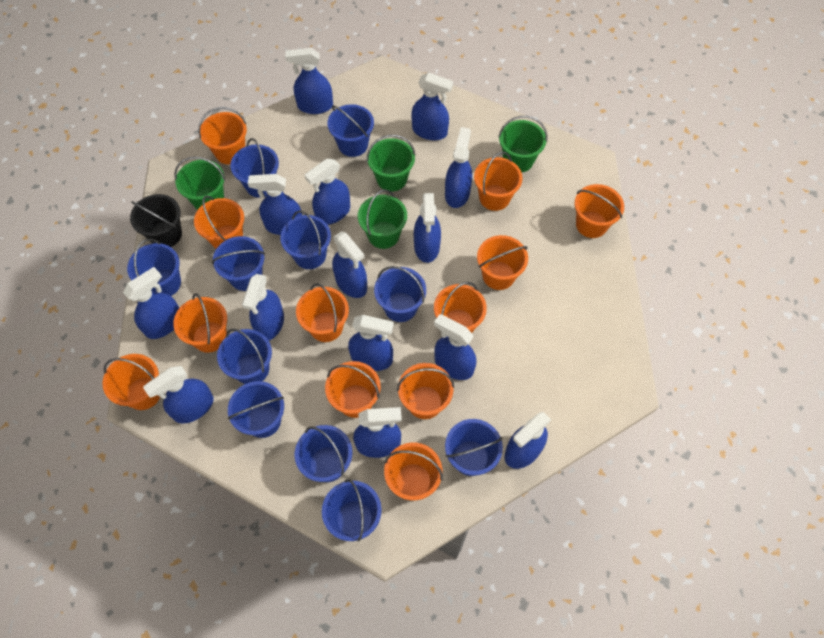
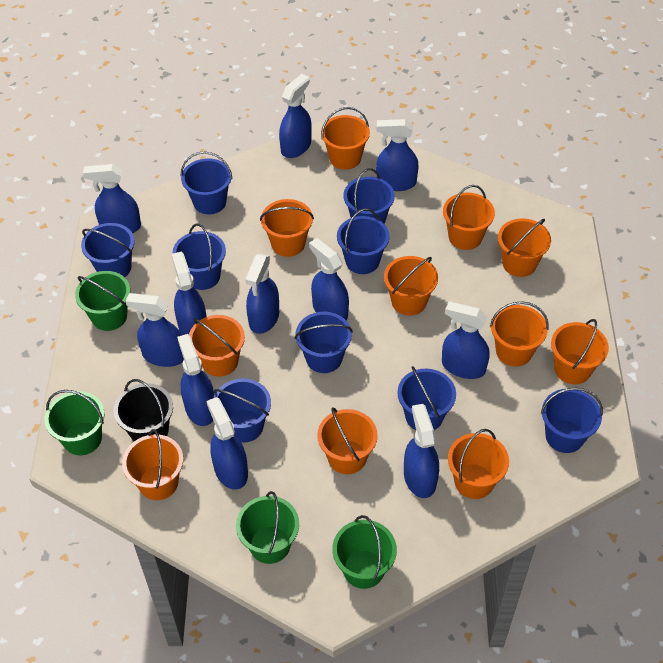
blue bucket: 11 -> 9
blue spray bottle: 14 -> 11
orange bucket: 12 -> 11

